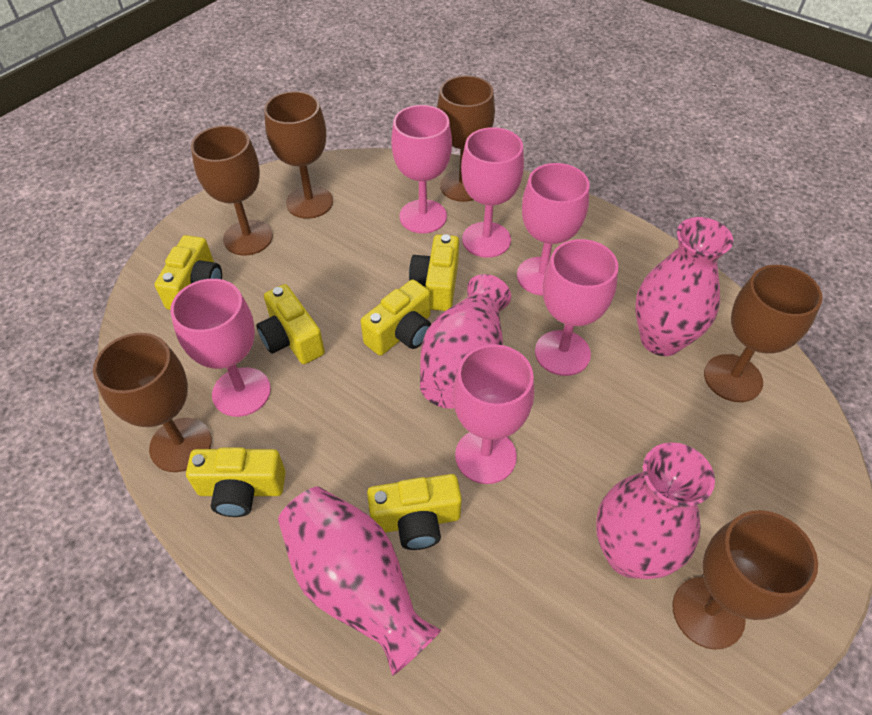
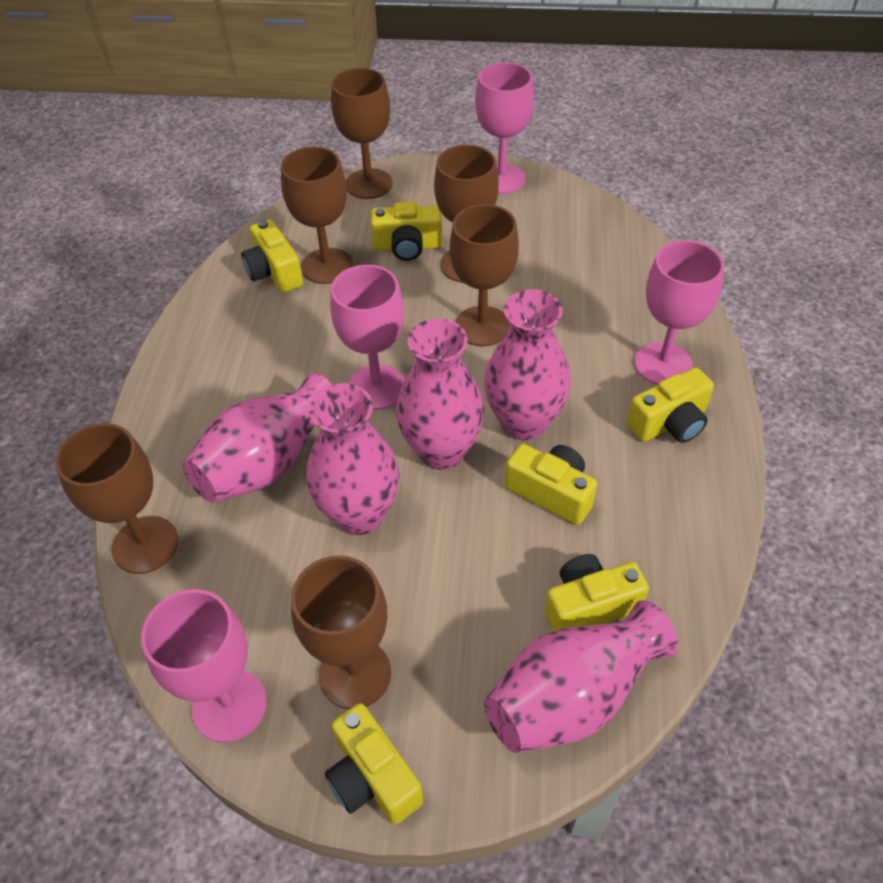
pink goblet: 6 -> 4
pink vase: 4 -> 5

